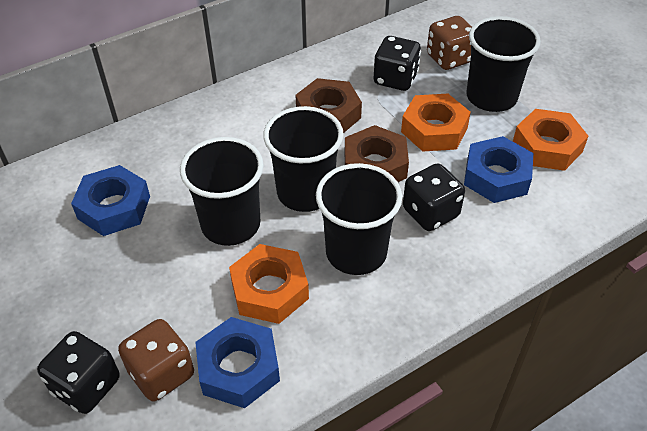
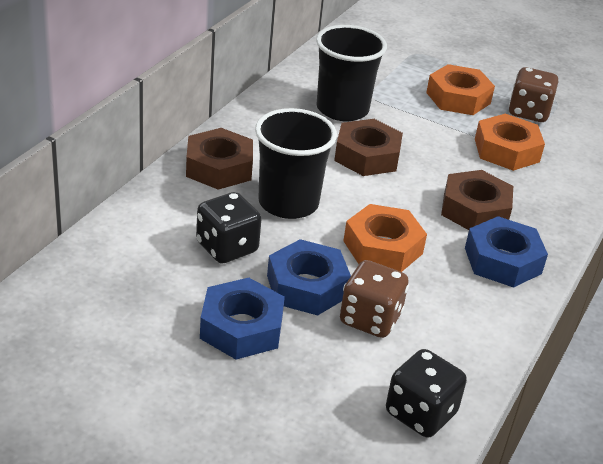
black cup: 4 -> 2
black dice: 3 -> 2
brown nut: 2 -> 3

